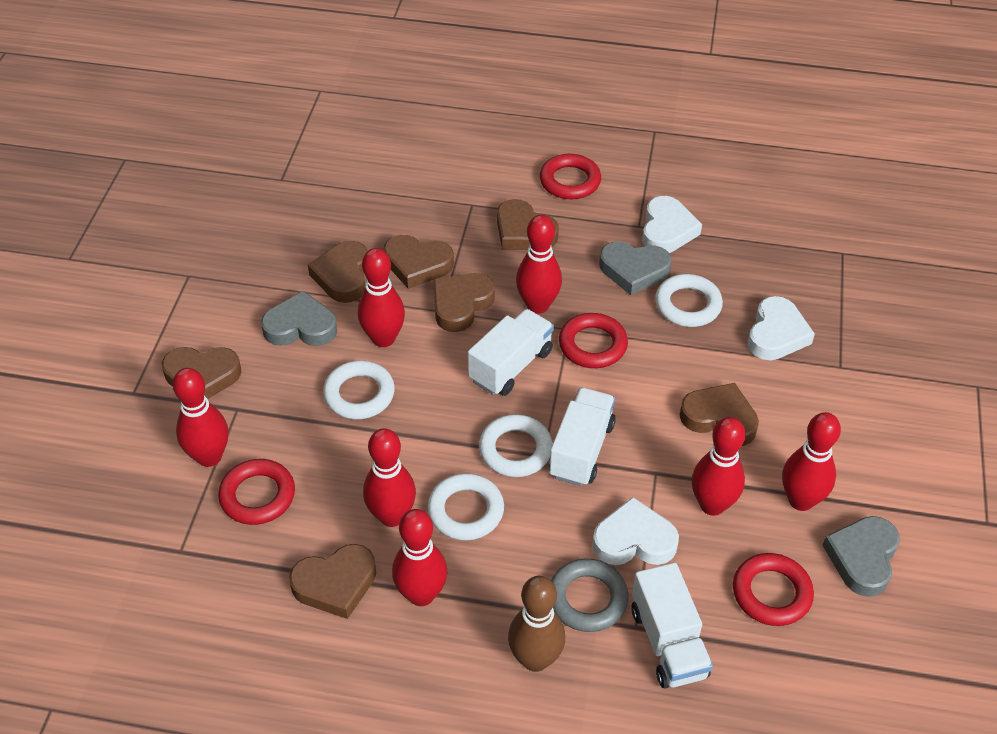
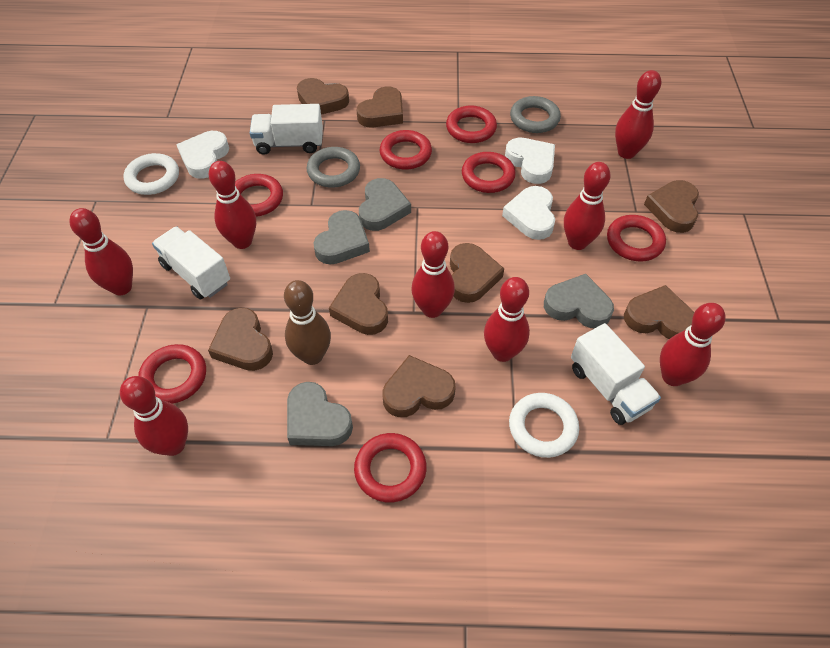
brown heart: 7 -> 8
grey heart: 3 -> 4
grey ring: 1 -> 2
red bowling pin: 7 -> 8
red ring: 4 -> 7
white ring: 4 -> 2

